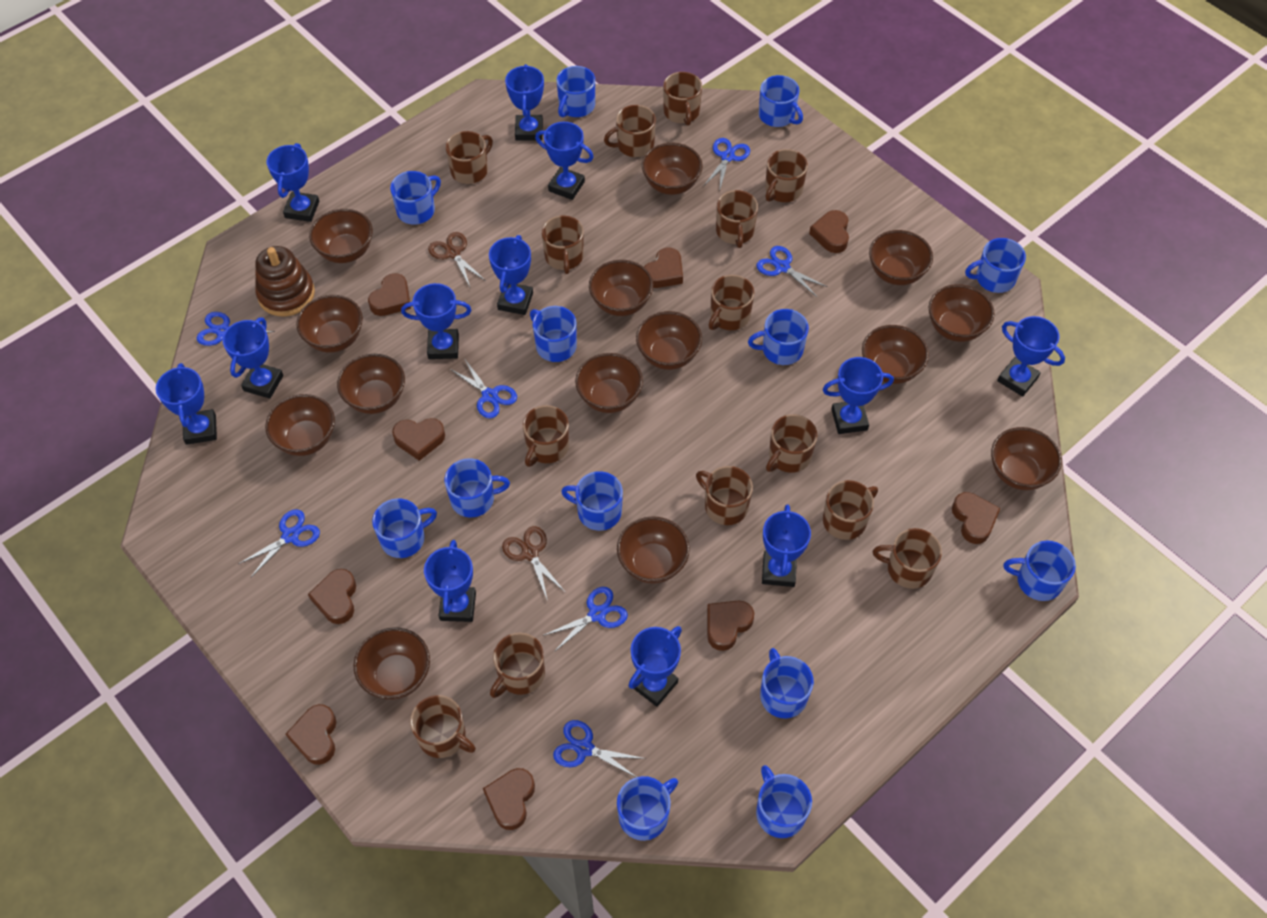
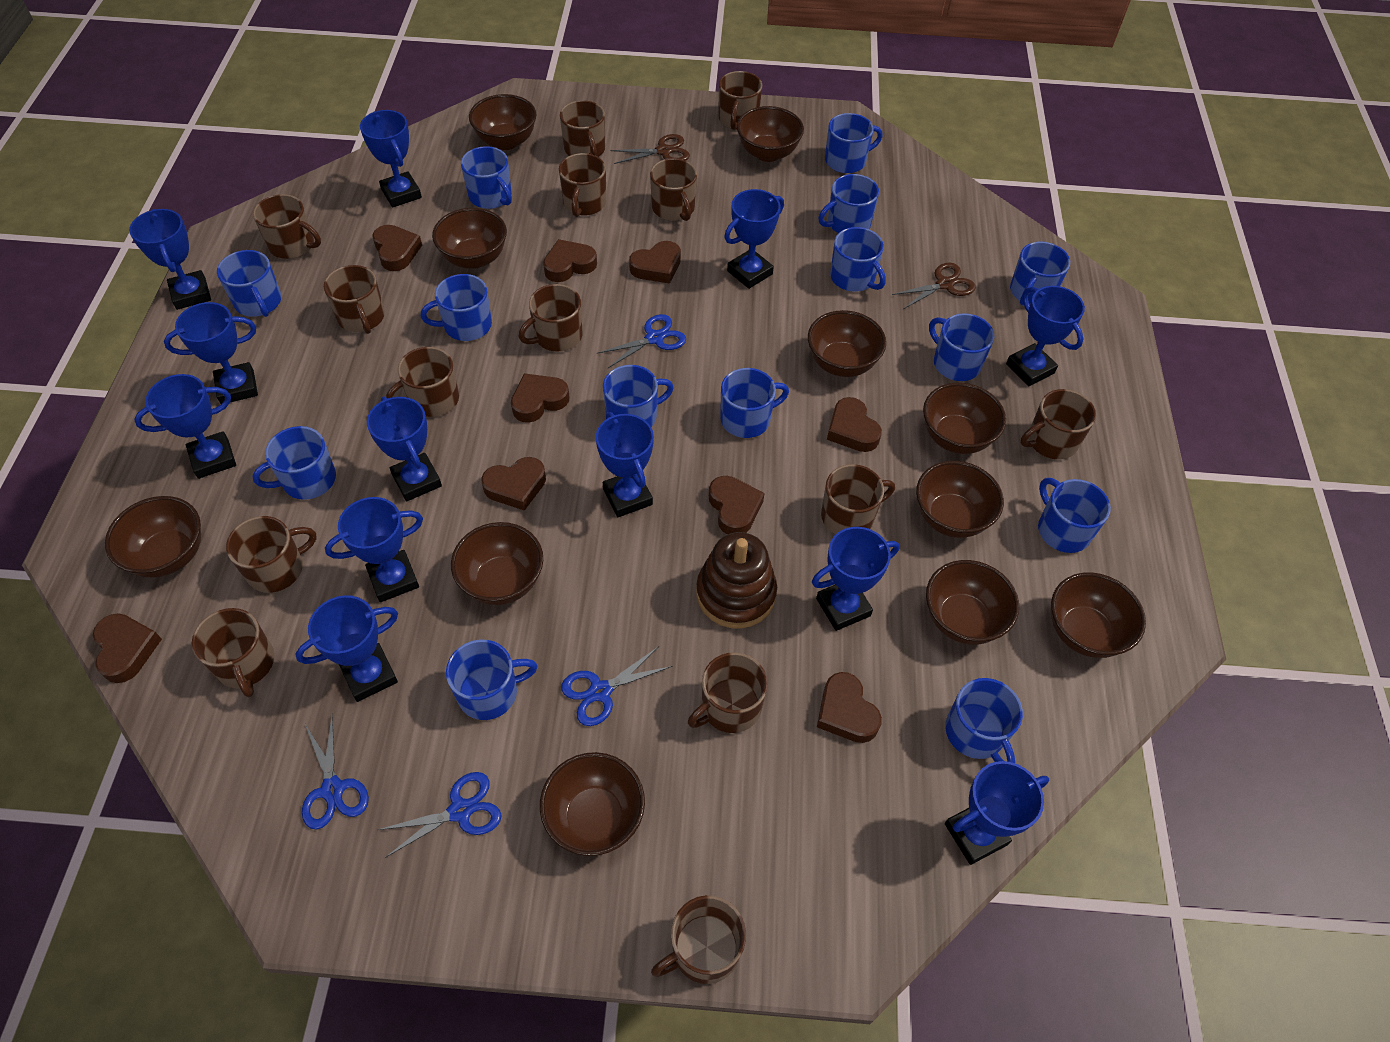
blue mug: 13 -> 14
blue scissors: 7 -> 4
brown bowl: 14 -> 11

